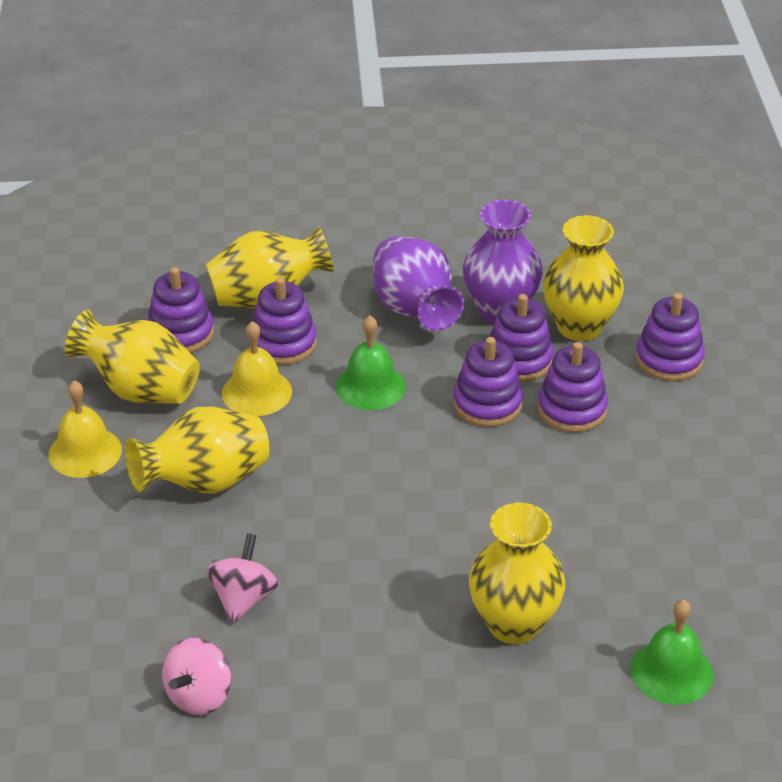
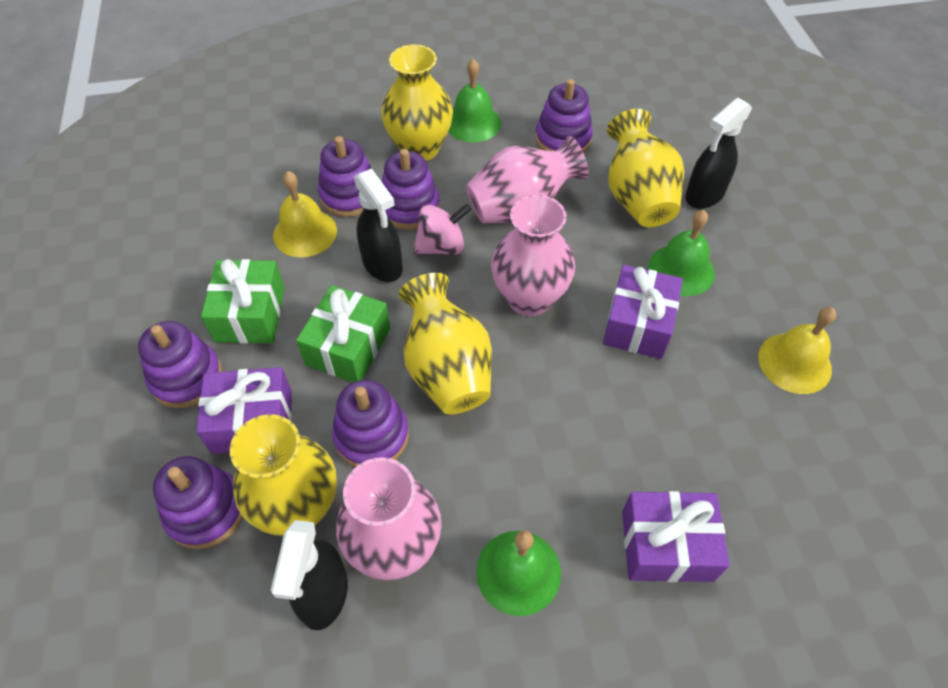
black spray bottle: 0 -> 3
green bell: 2 -> 3
green gift: 0 -> 2
pink spinning top: 2 -> 1
pink vase: 0 -> 3
purple gift: 0 -> 3
purple vase: 2 -> 0
yellow vase: 5 -> 4

